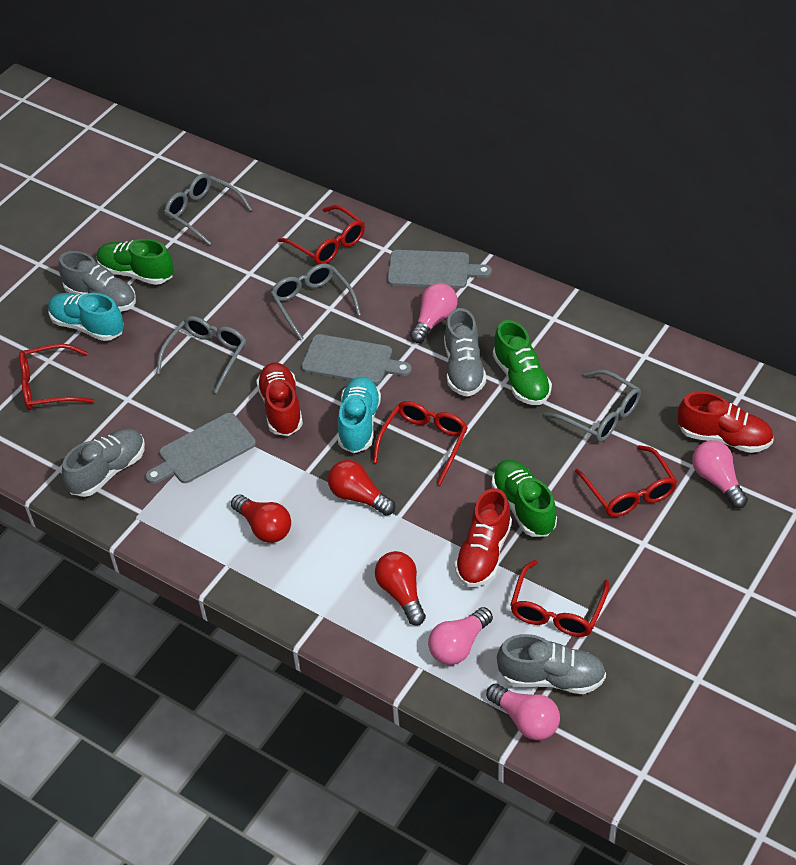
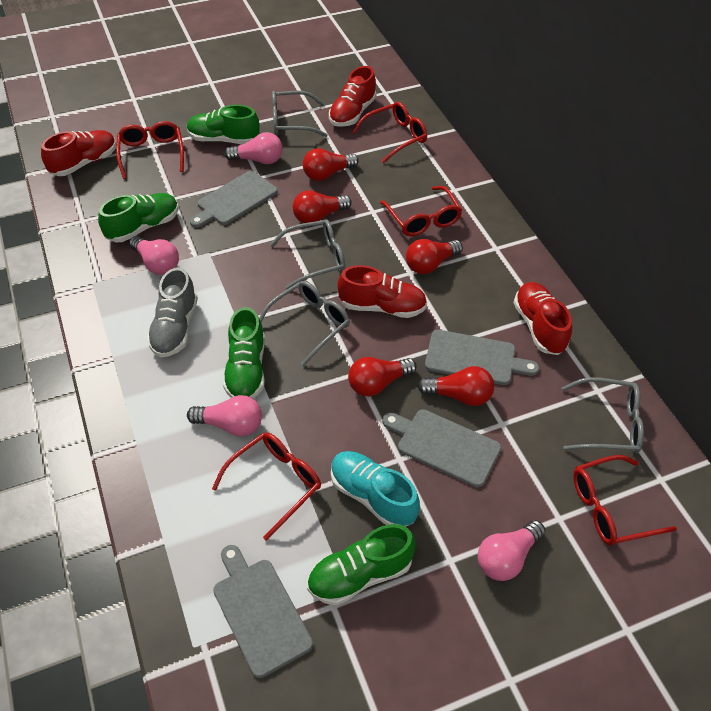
green shoe: 3 -> 4
grey cutting board: 3 -> 4
grey shoe: 4 -> 1
red light bulb: 3 -> 5
red shoe: 3 -> 4
turquoise shoe: 2 -> 1

